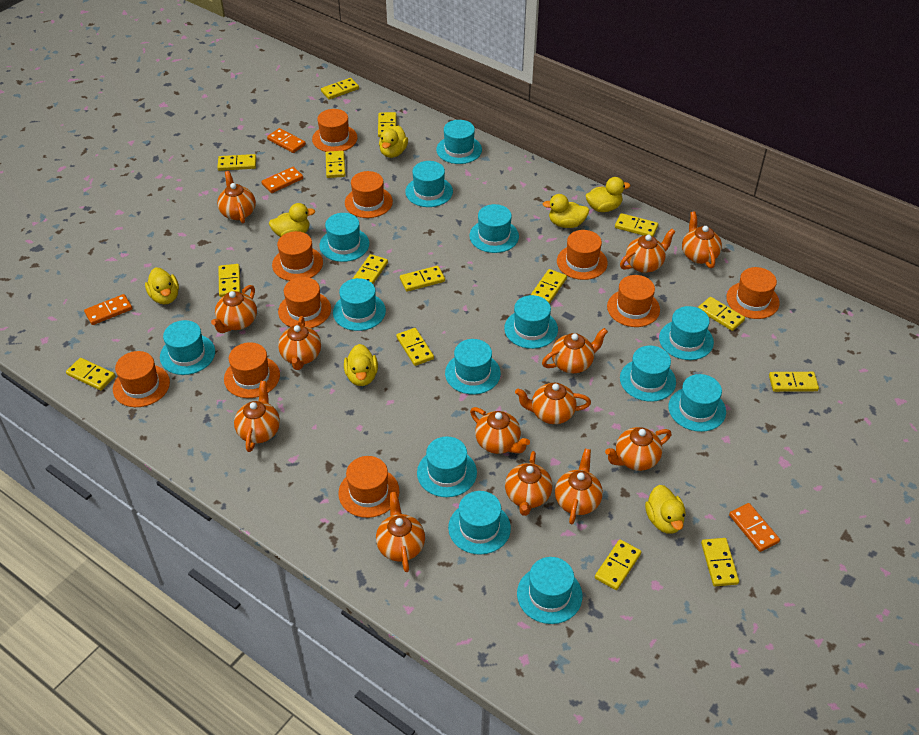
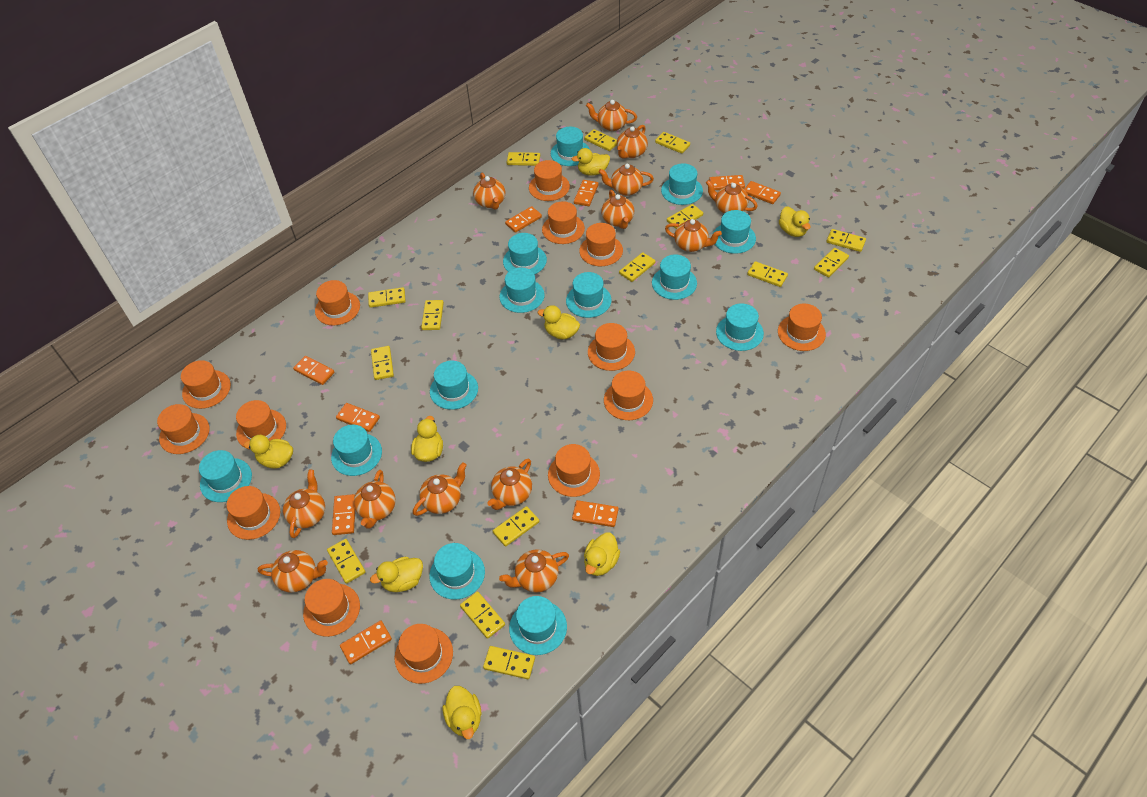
orange domino: 4 -> 9
orange hat: 10 -> 14
turquoise hat: 14 -> 13
yellow duck: 7 -> 8

